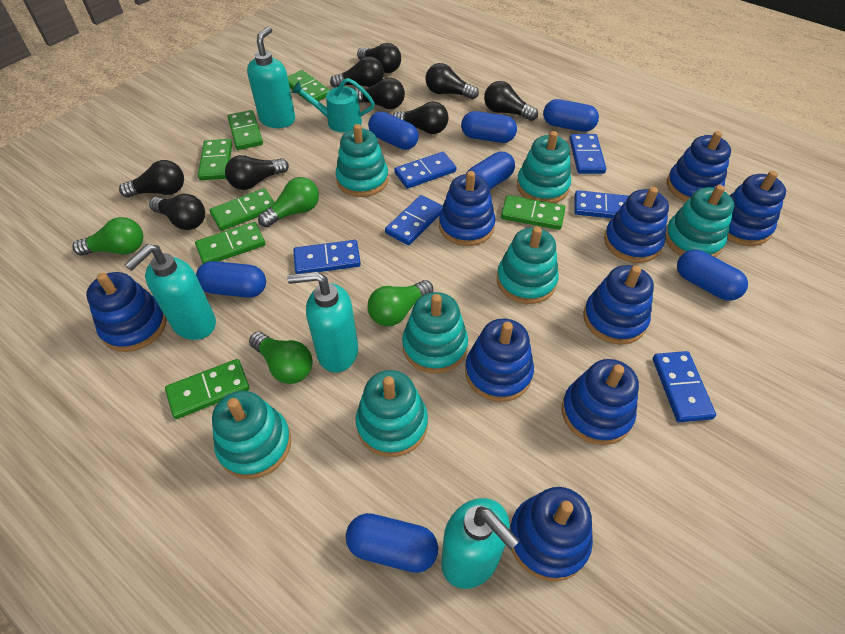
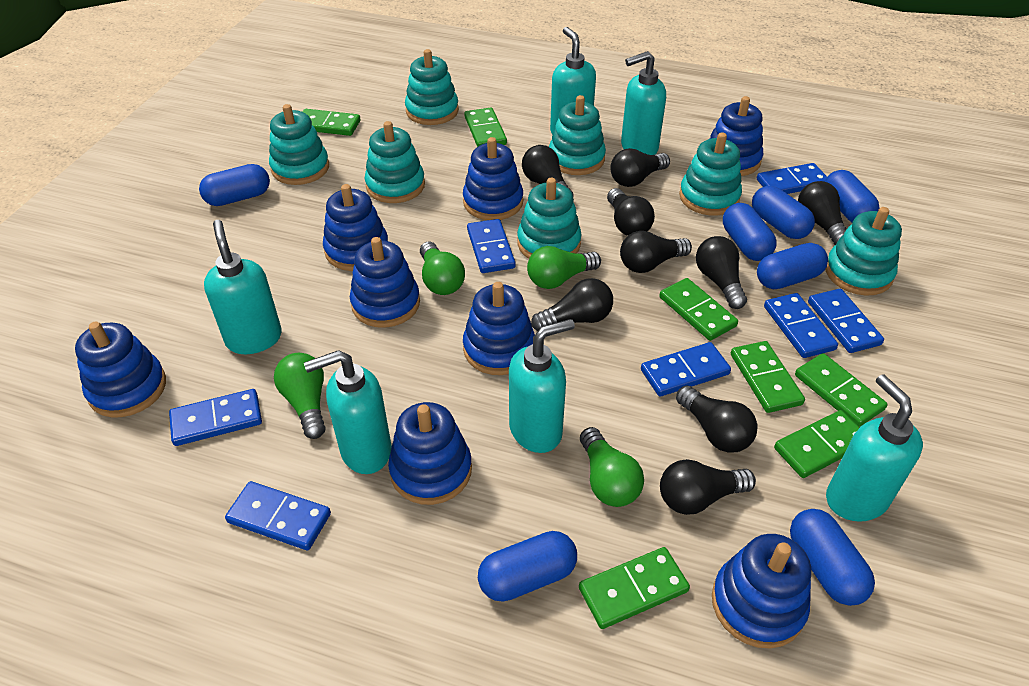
blue domino: 6 -> 7
blue stacking toy: 9 -> 8
turquoise soap dispenser: 4 -> 6
turquoise watering can: 1 -> 0

